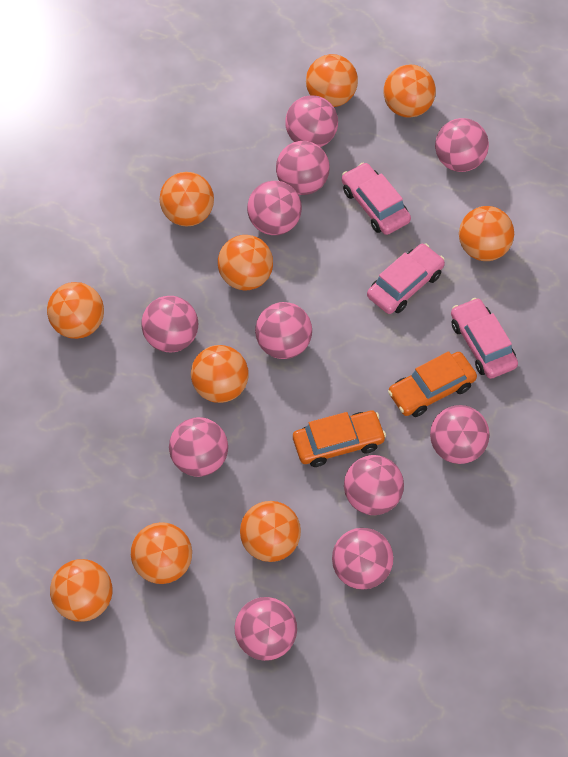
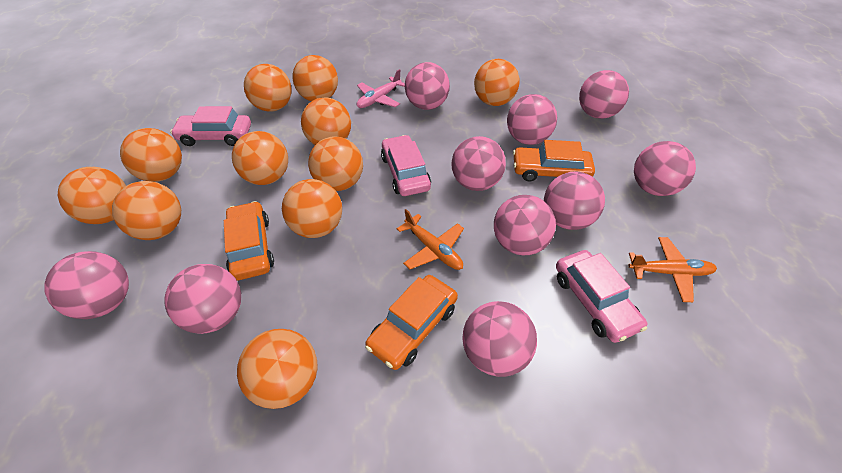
orange ball: 10 -> 11
orange car: 2 -> 3
orange plane: 0 -> 2
pink ball: 11 -> 10
pink plane: 0 -> 1

